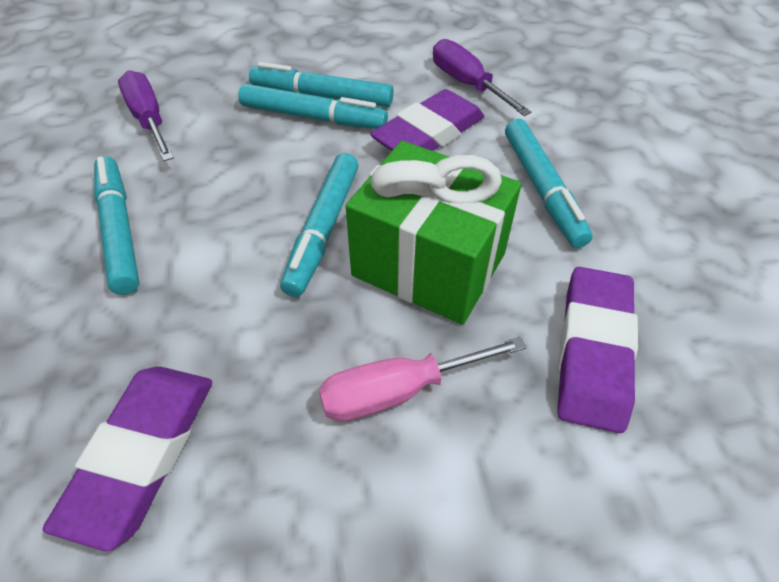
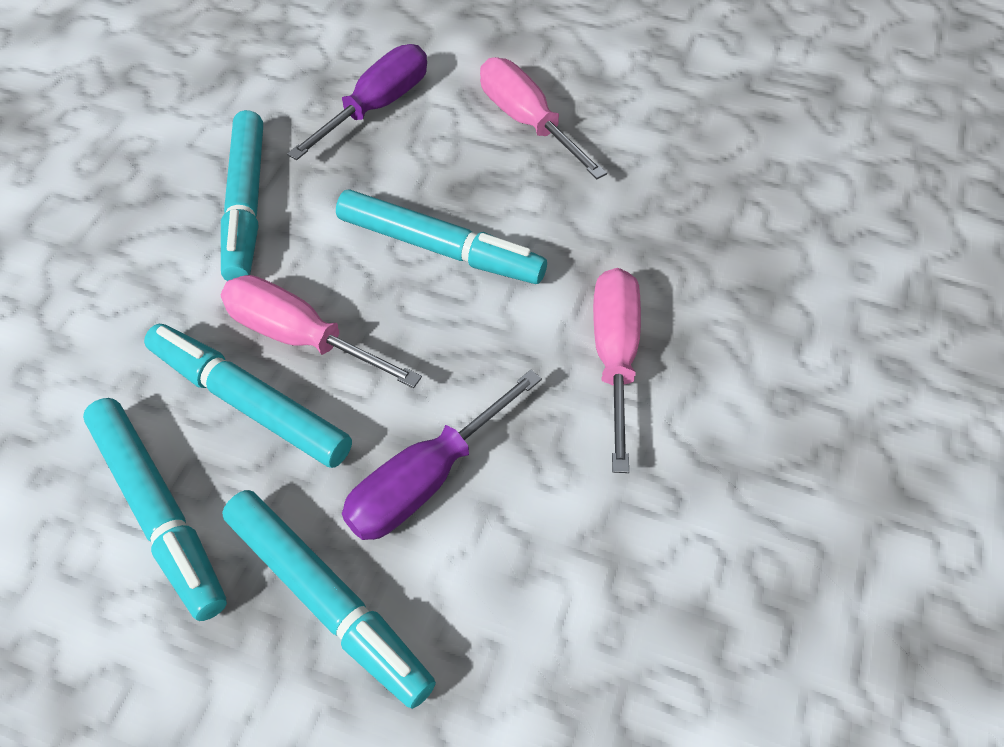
green gift: 1 -> 0
pink screwdriver: 1 -> 3
purple eraser: 3 -> 0

